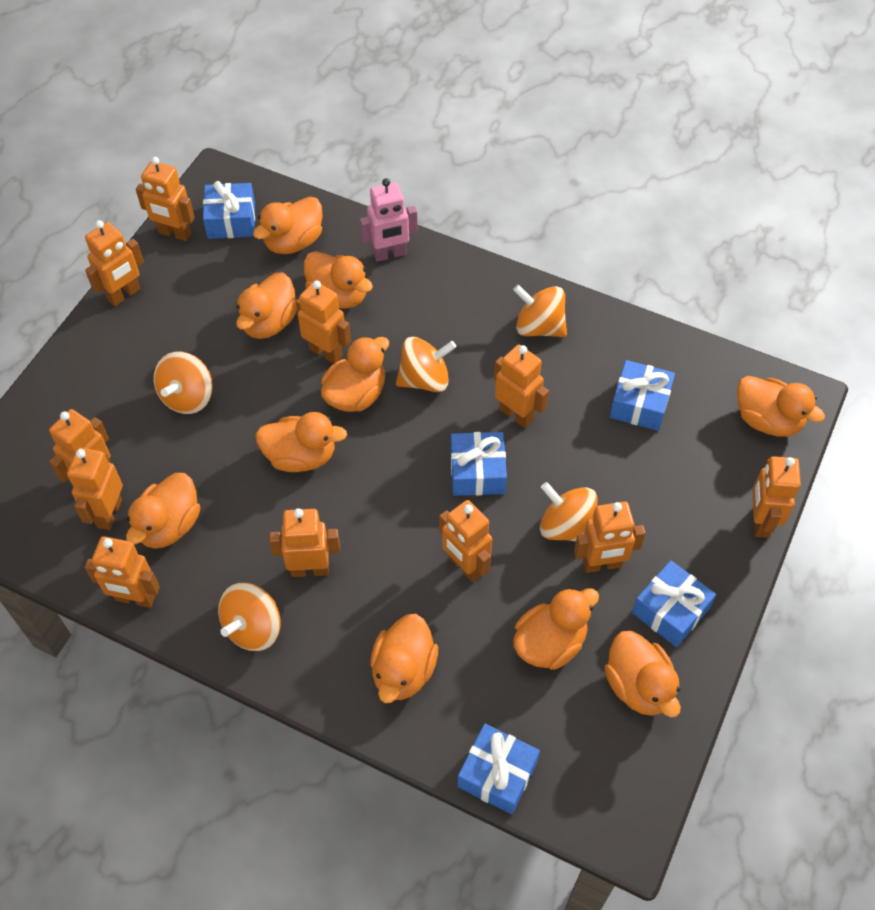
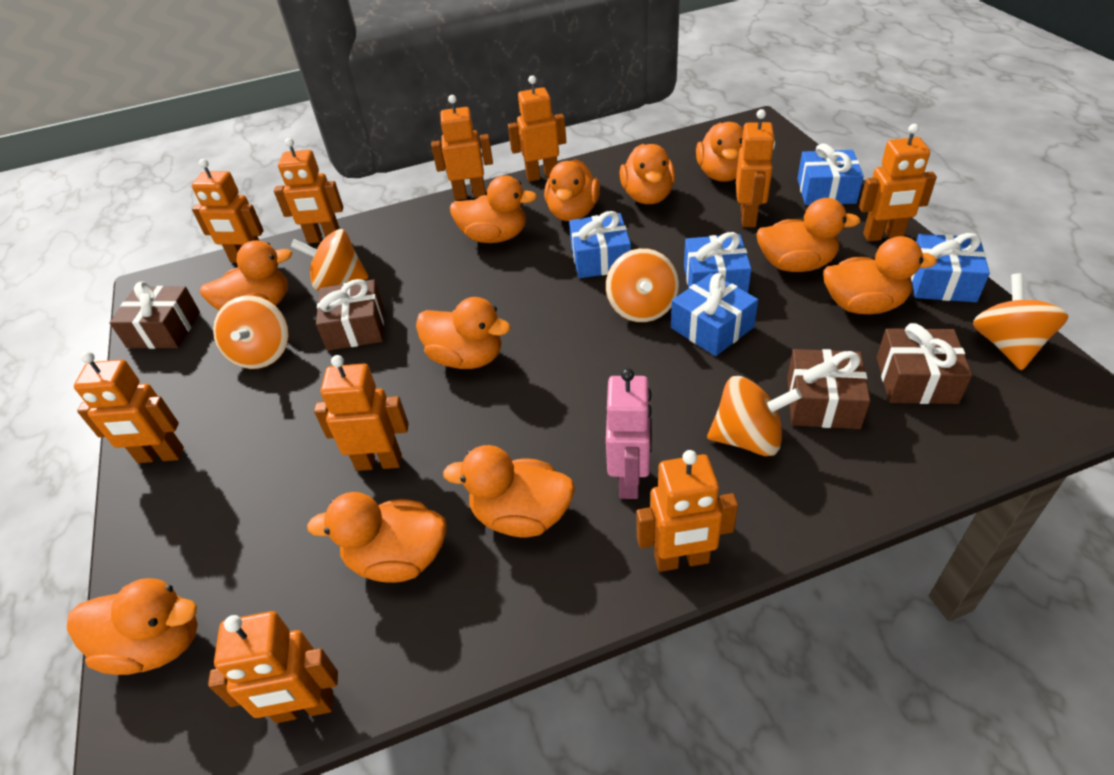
brown gift: 0 -> 4
orange duck: 10 -> 11
orange robot: 11 -> 10

